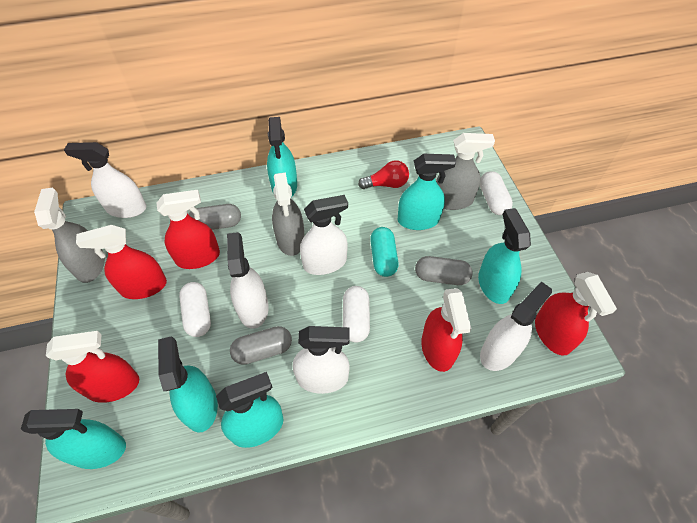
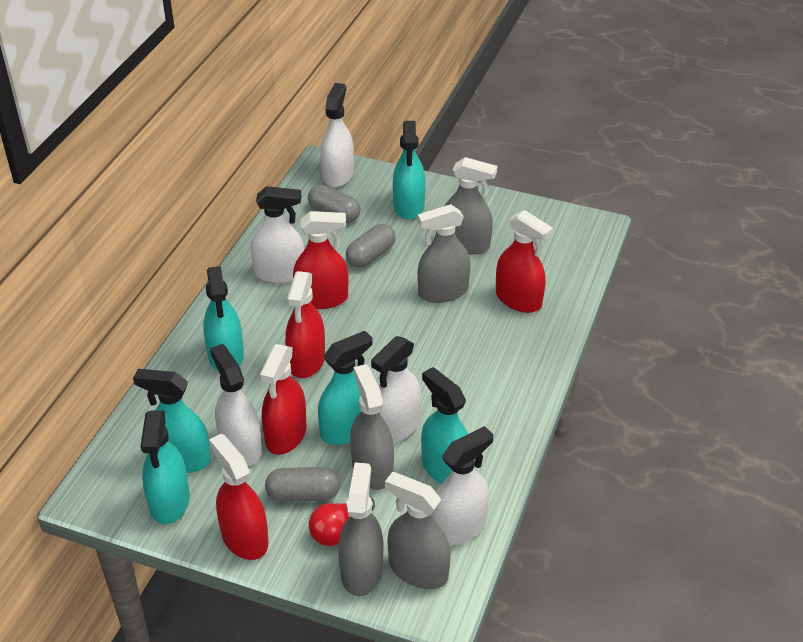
grey spray bottle: 3 -> 5
turquoise capsule: 1 -> 0
white capsule: 3 -> 0

